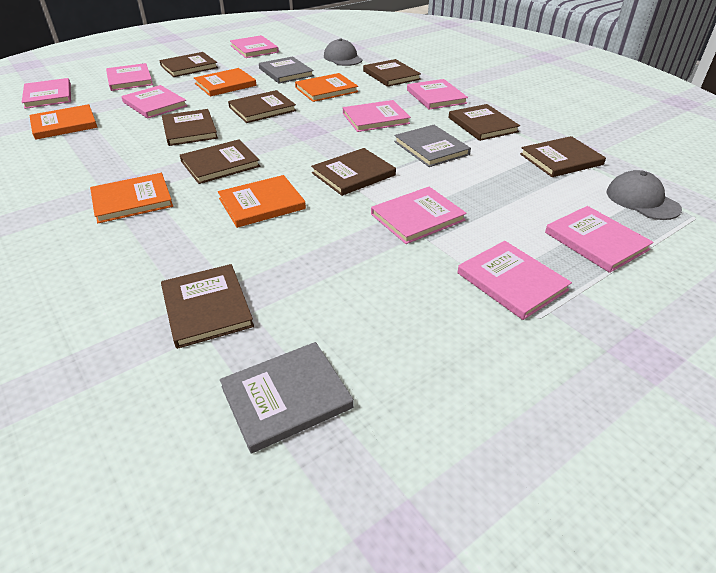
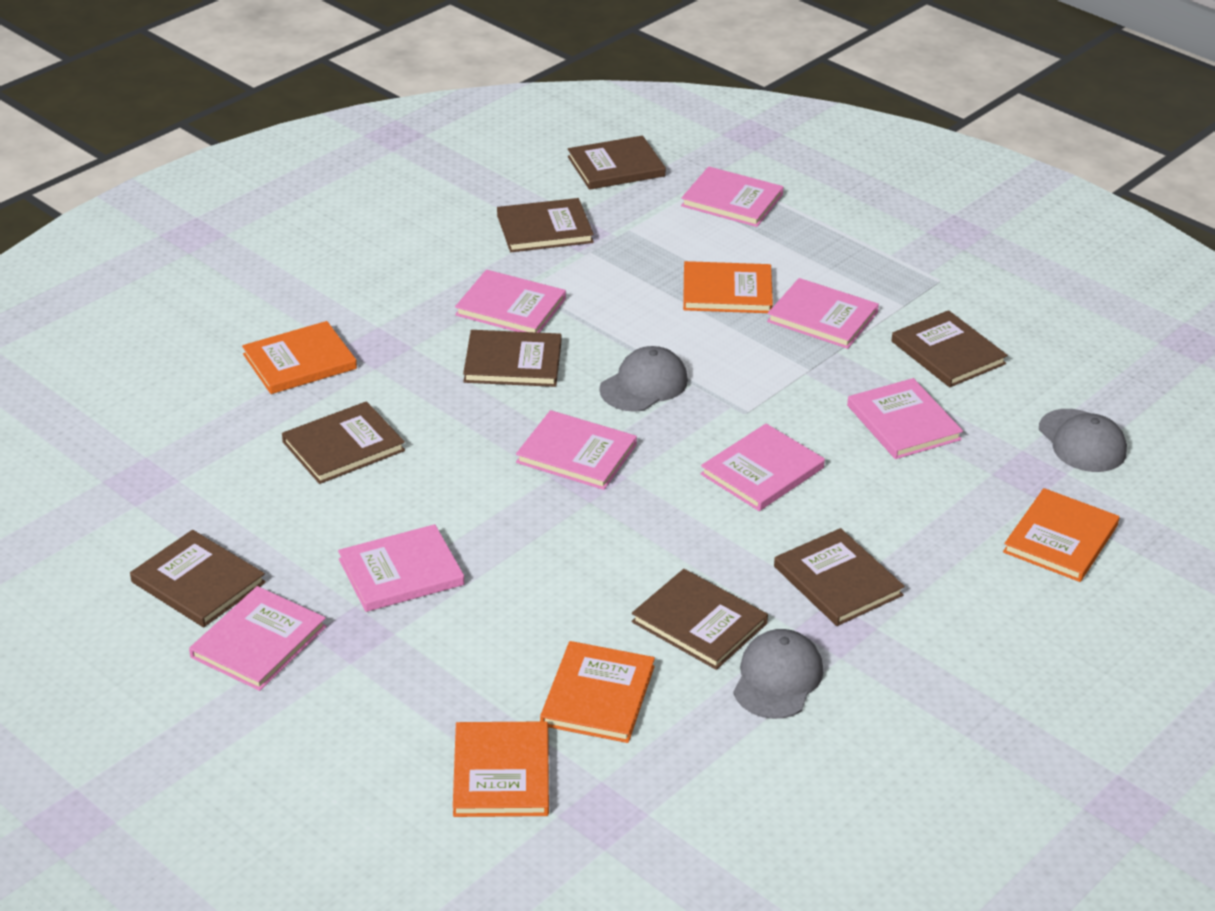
brown book: 9 -> 8
grey book: 3 -> 0
grey cap: 2 -> 3
pink book: 9 -> 8

